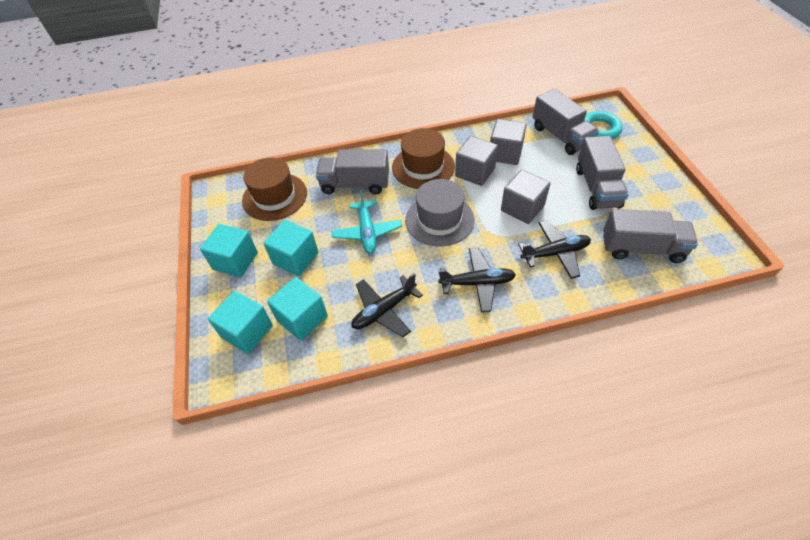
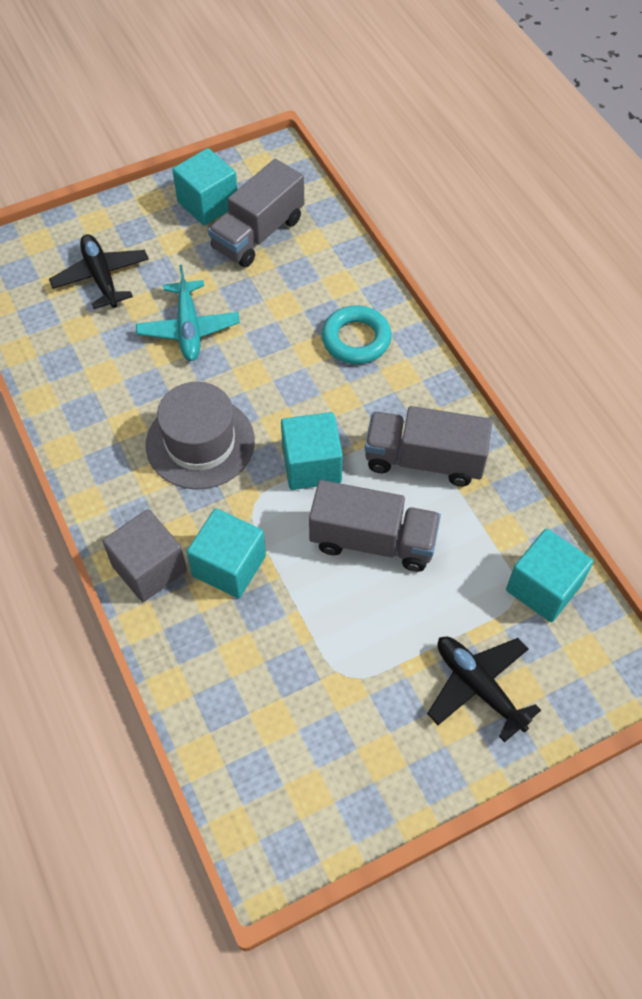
black plane: 3 -> 2
brown hat: 2 -> 0
grey cube: 3 -> 1
grey truck: 4 -> 3

